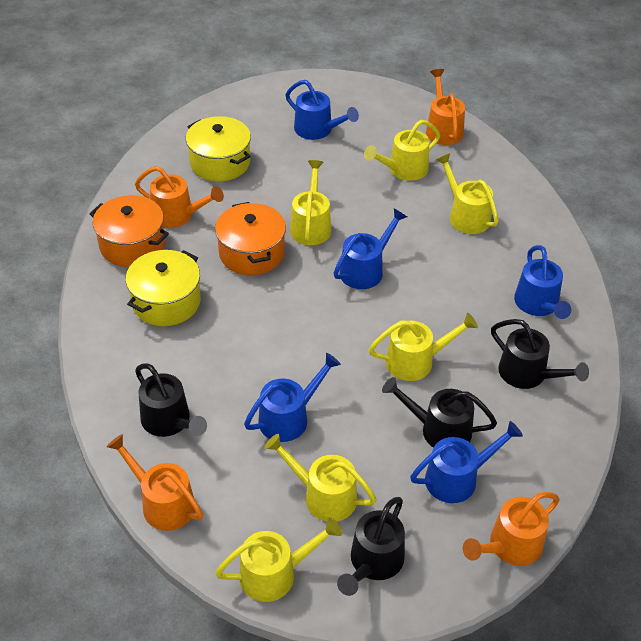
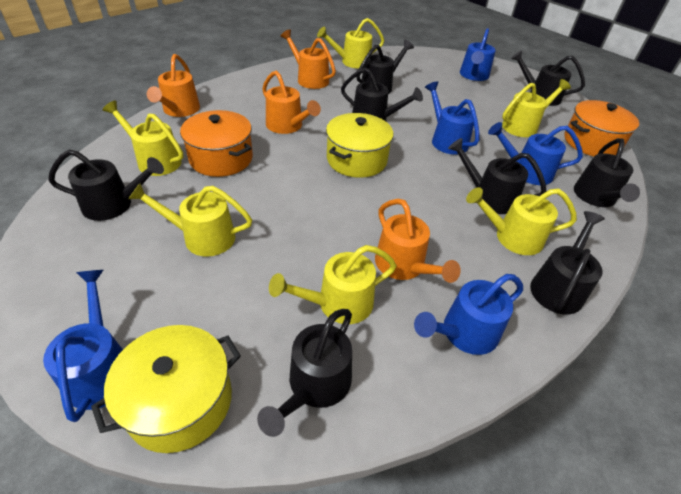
black watering can: 4 -> 8

